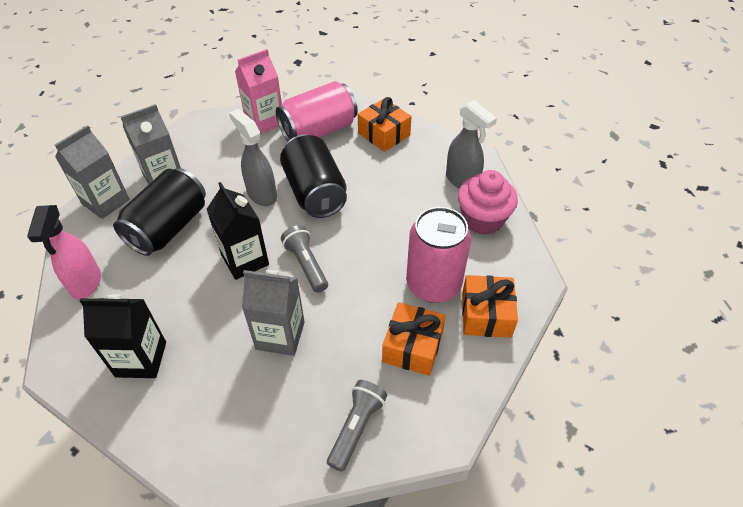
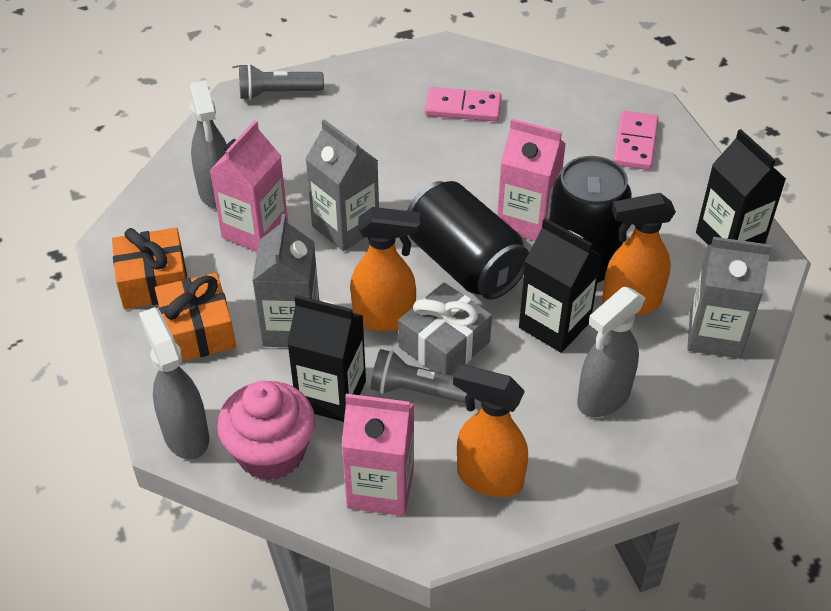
black carton: 2 -> 3
grey gift: 0 -> 1
grey spray bottle: 2 -> 3
orange gift: 3 -> 2
orange spray bottle: 0 -> 3
pink can: 2 -> 0
pink carton: 1 -> 3
pink domino: 0 -> 2
pink spray bottle: 1 -> 0

